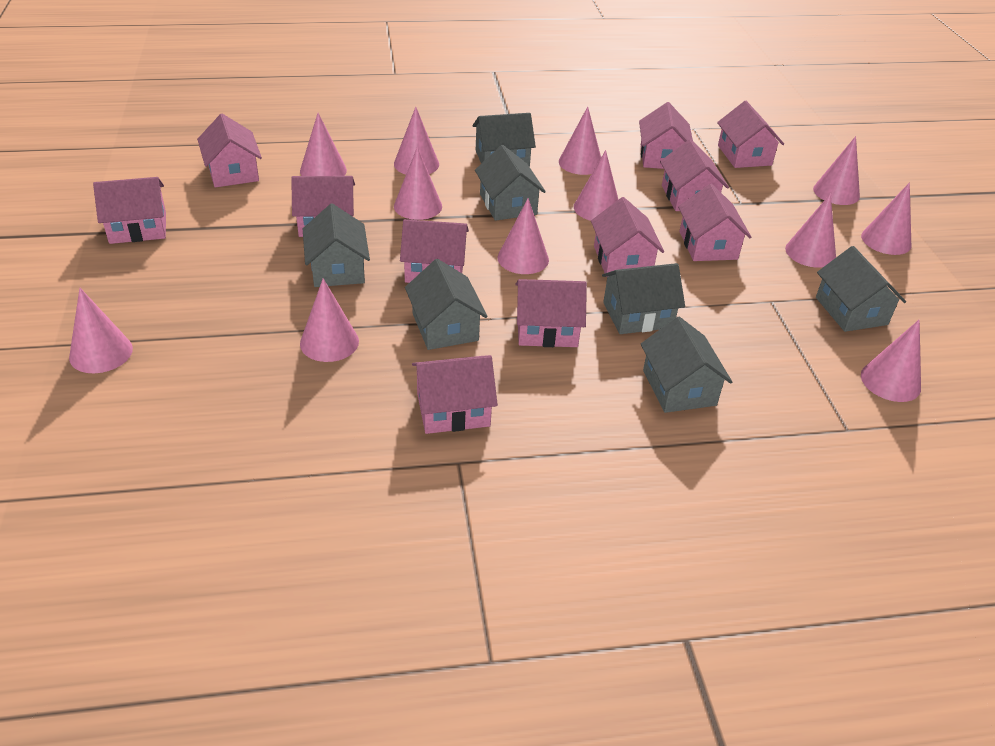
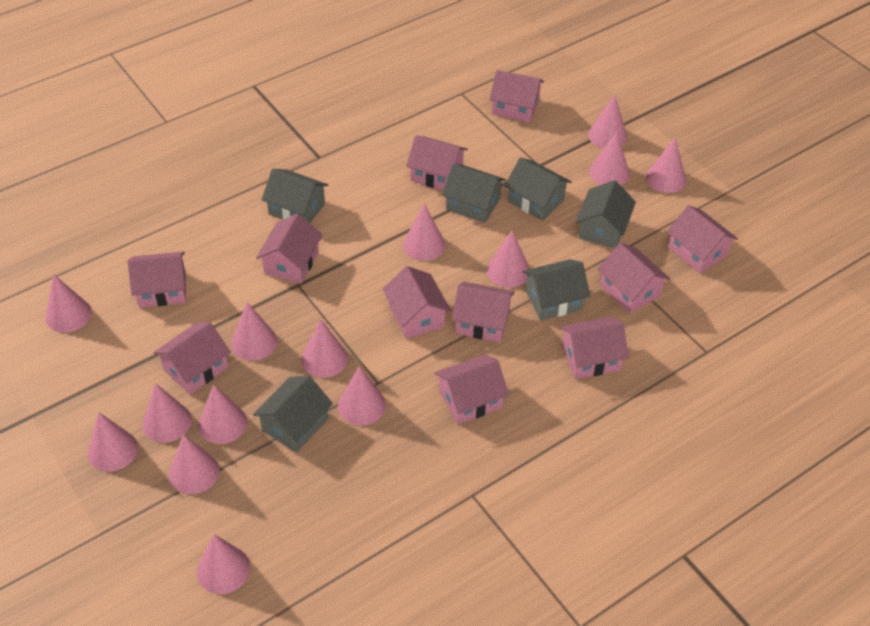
grey house: 7 -> 6
pink cone: 12 -> 14

